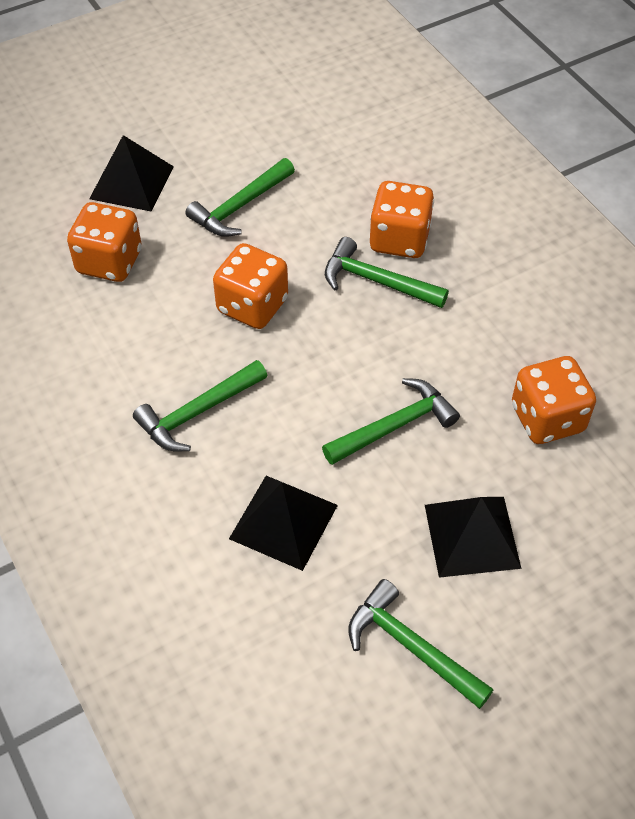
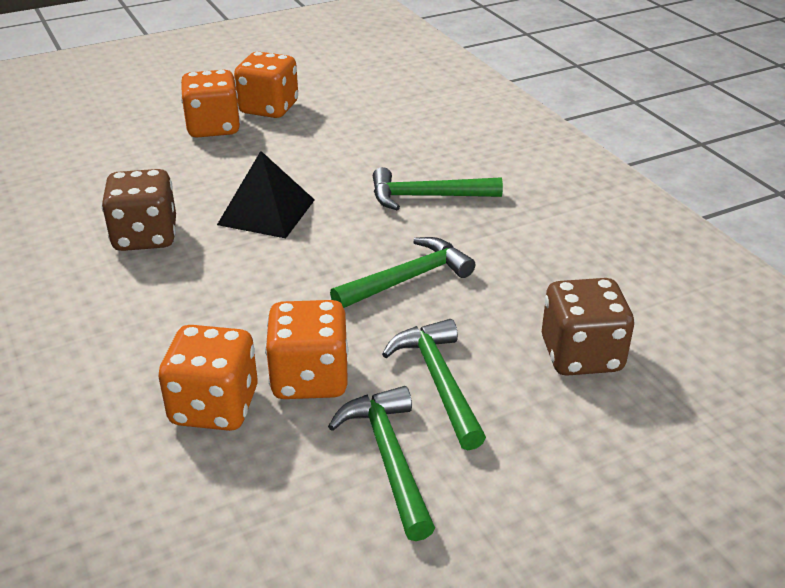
black pyramid: 3 -> 1
brown dice: 0 -> 2
green hammer: 5 -> 4

